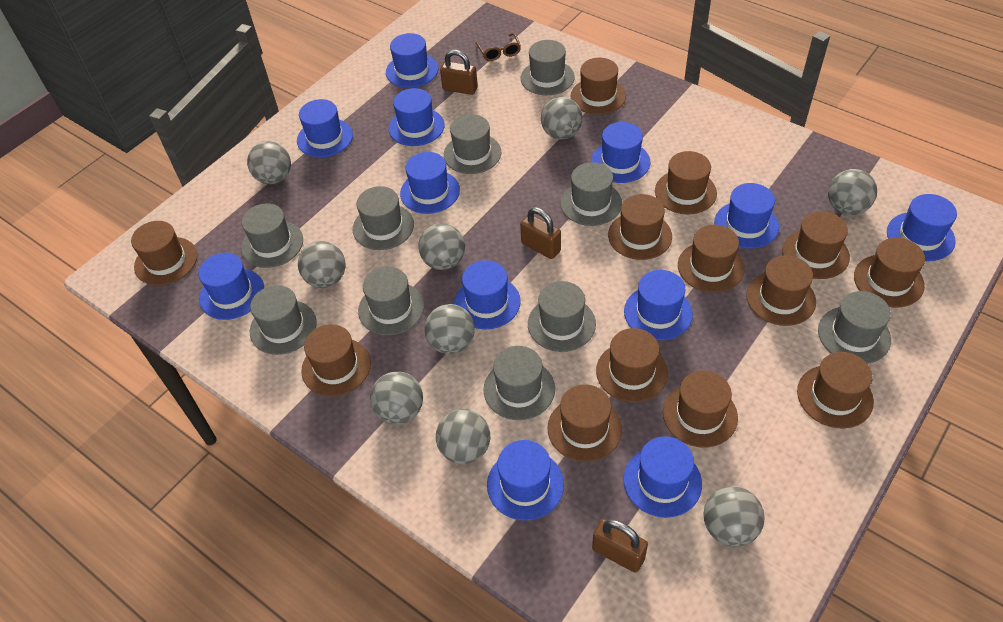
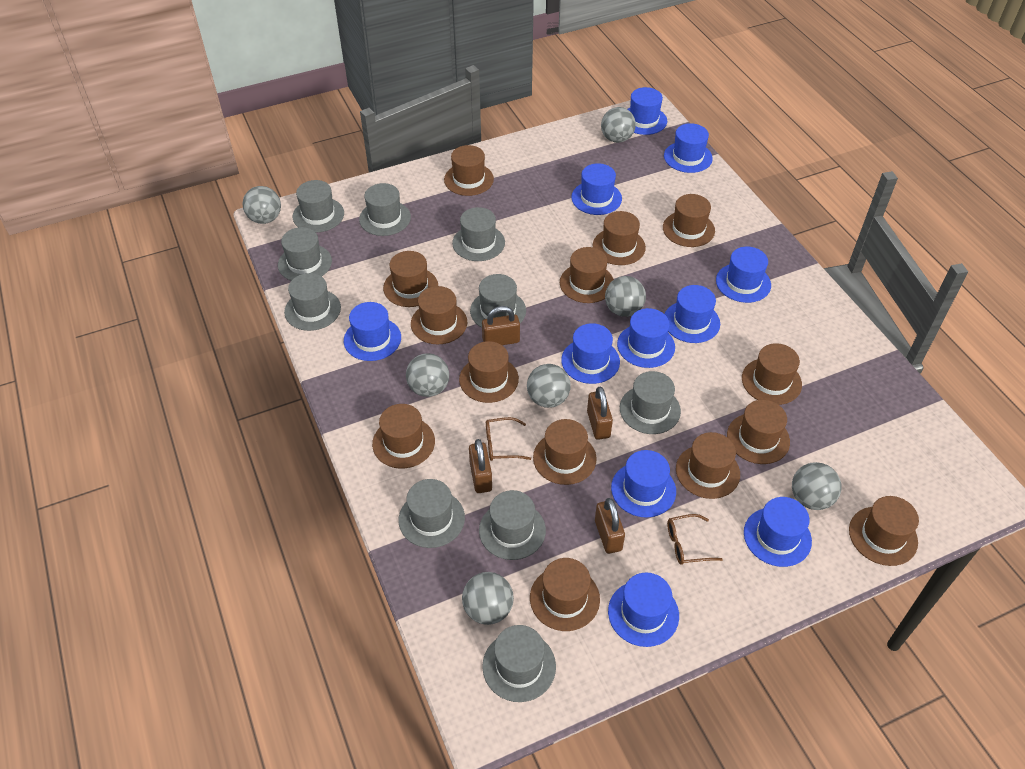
blue hat: 12 -> 11
brown glasses: 1 -> 2
brown hat: 13 -> 14
brown padlock: 3 -> 4
grey ball: 9 -> 7

